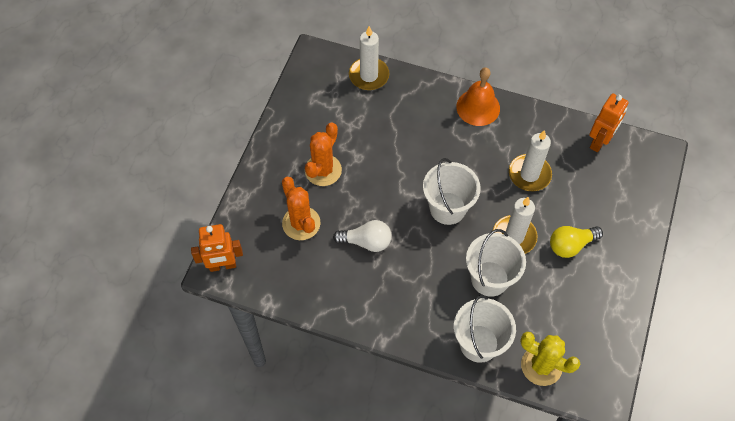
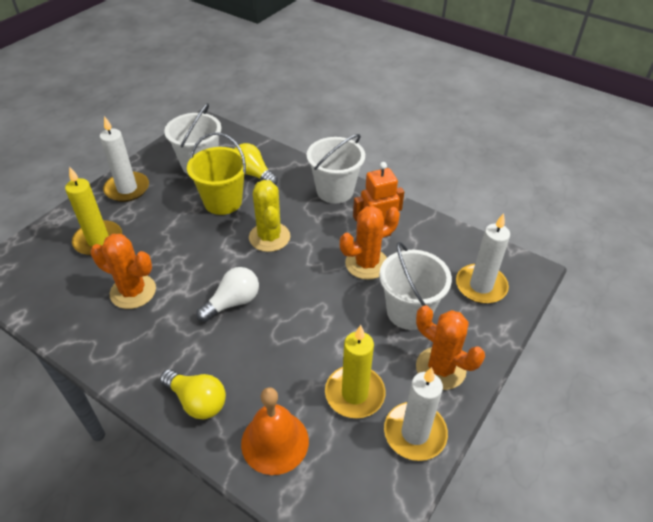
orange cactus: 2 -> 3
orange robot: 2 -> 1
yellow bucket: 0 -> 1
yellow candle: 0 -> 2
yellow light bulb: 1 -> 2

